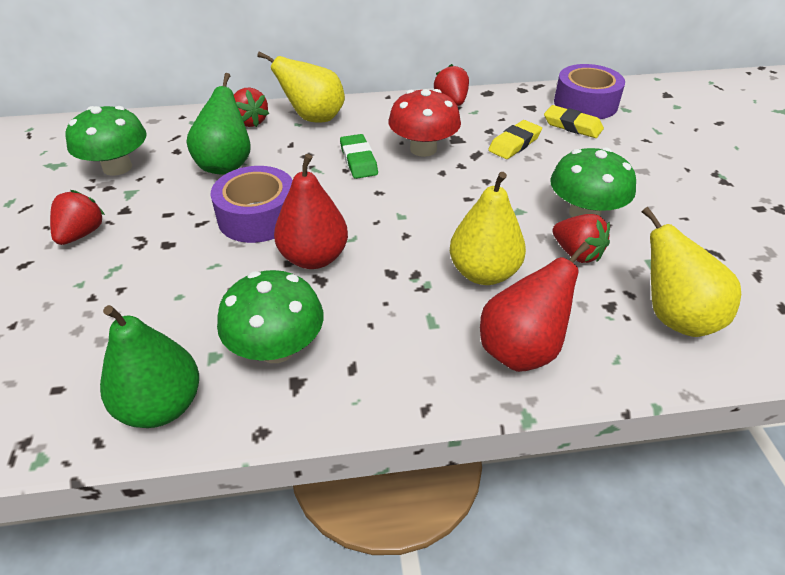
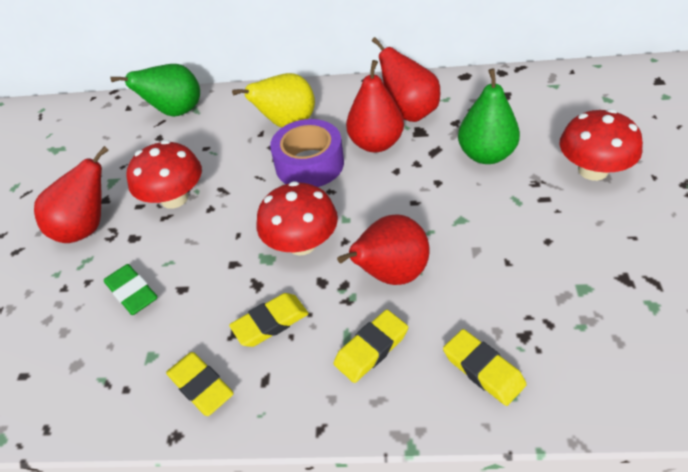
green mushroom: 3 -> 0
purple tape: 2 -> 1
red mushroom: 1 -> 3
red pear: 2 -> 4
red strawberry: 4 -> 0
yellow eraser: 2 -> 4
yellow pear: 3 -> 1

